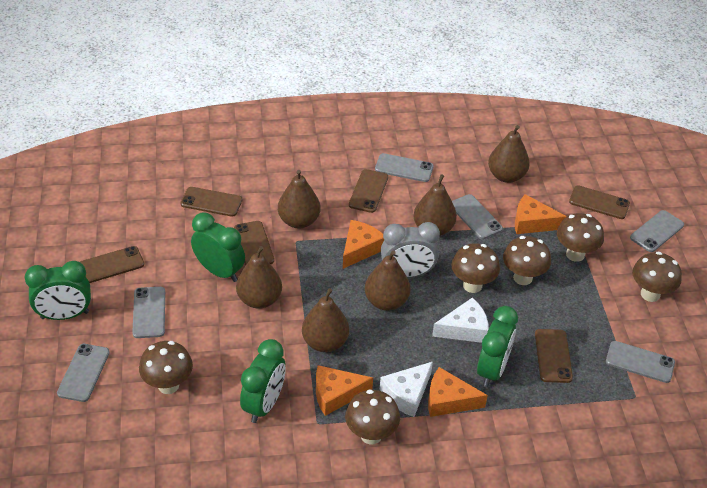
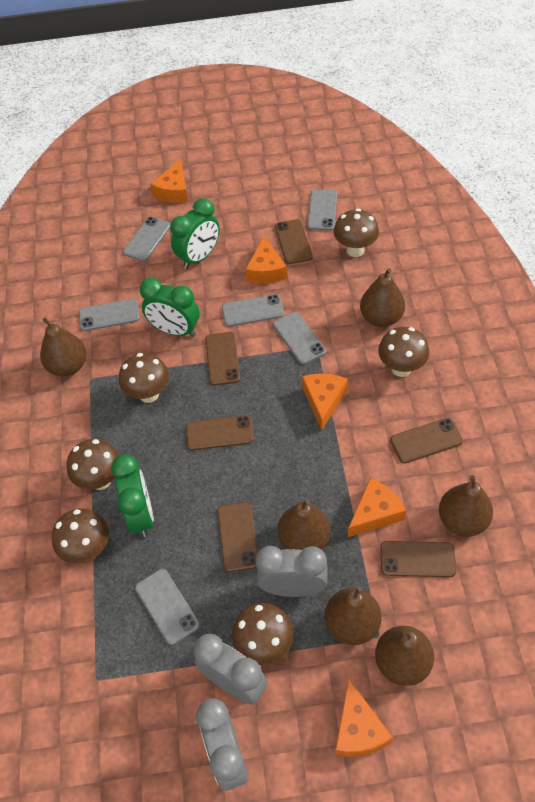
green clock: 4 -> 3
grey clock: 1 -> 3
orange cheese: 4 -> 5
white cheese: 2 -> 0

